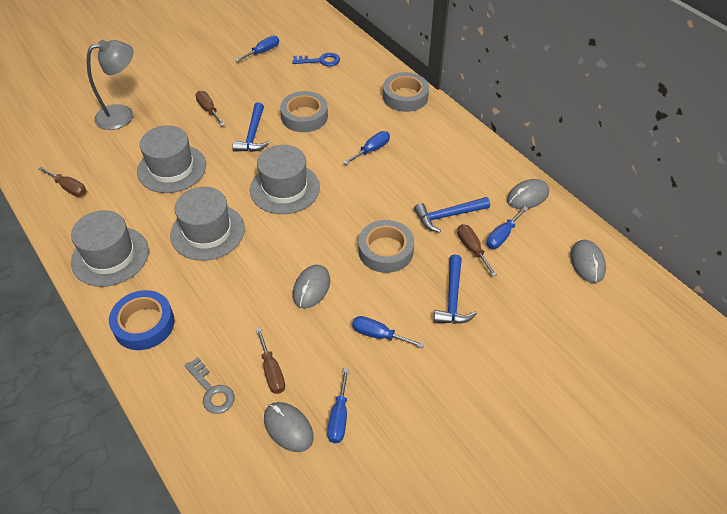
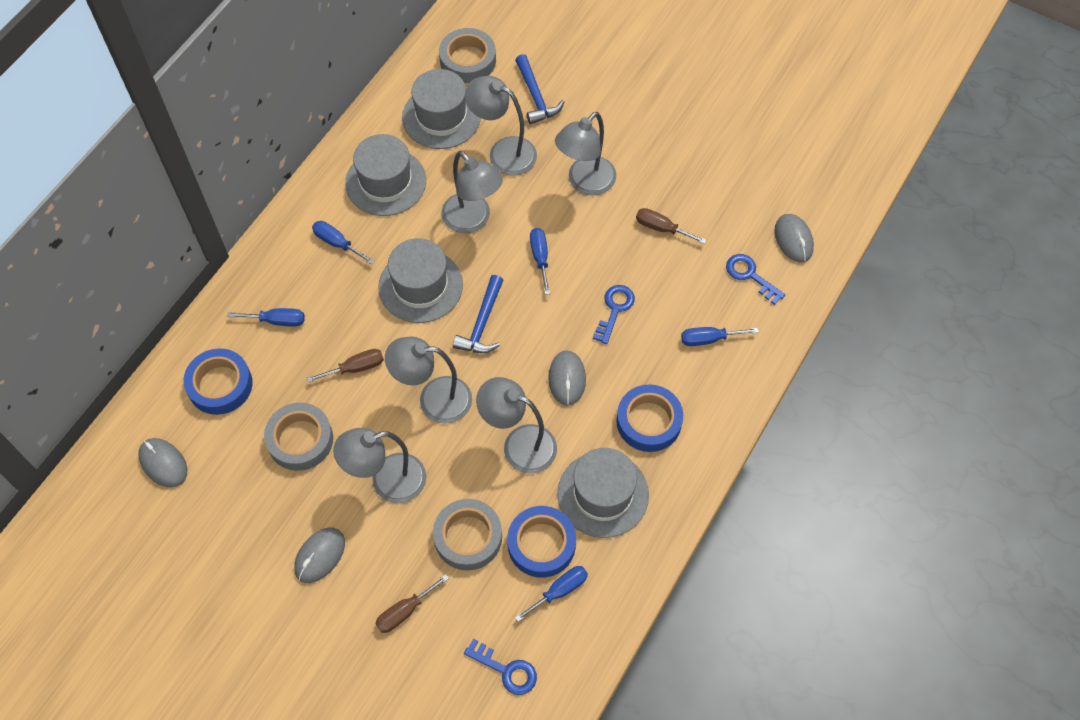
blue hammer: 3 -> 2
blue key: 1 -> 3
blue tape: 1 -> 3
brown screwdriver: 4 -> 3
grey key: 1 -> 0
grey lamp: 1 -> 6

